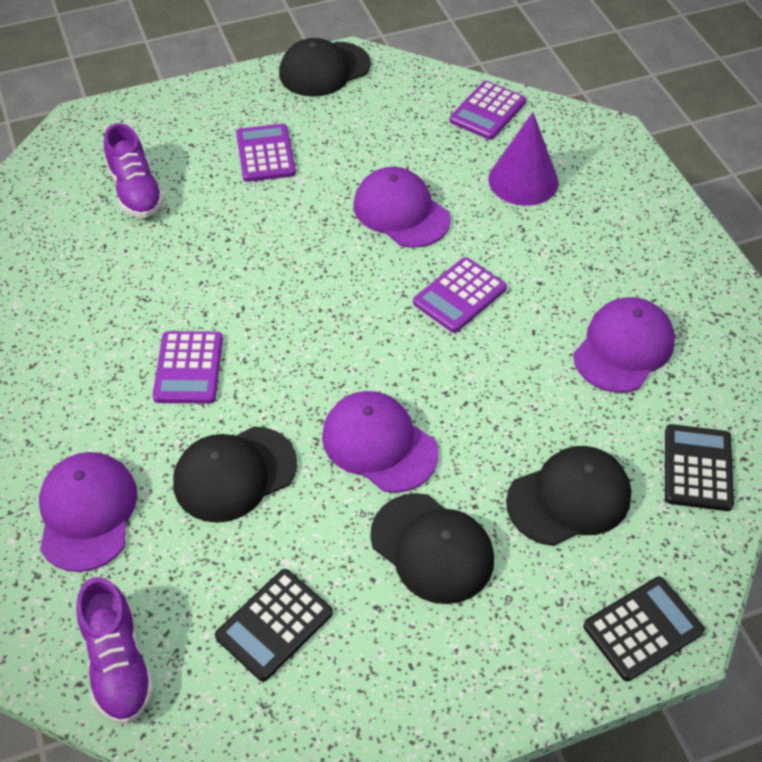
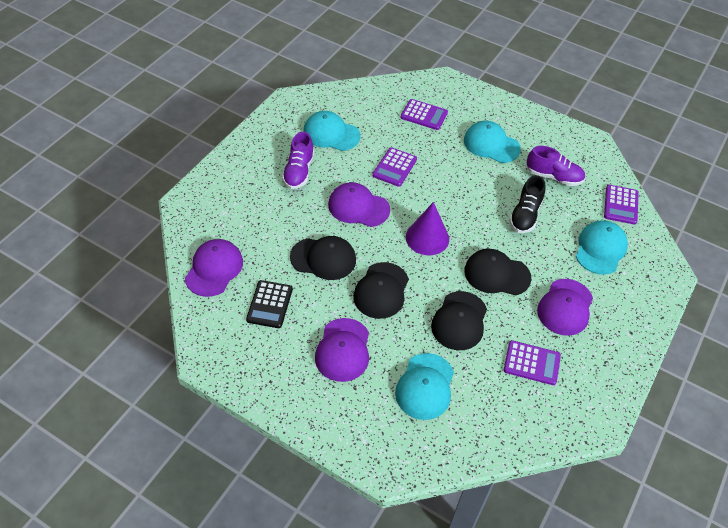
black calculator: 3 -> 1
black shoe: 0 -> 1
turquoise cap: 0 -> 4

